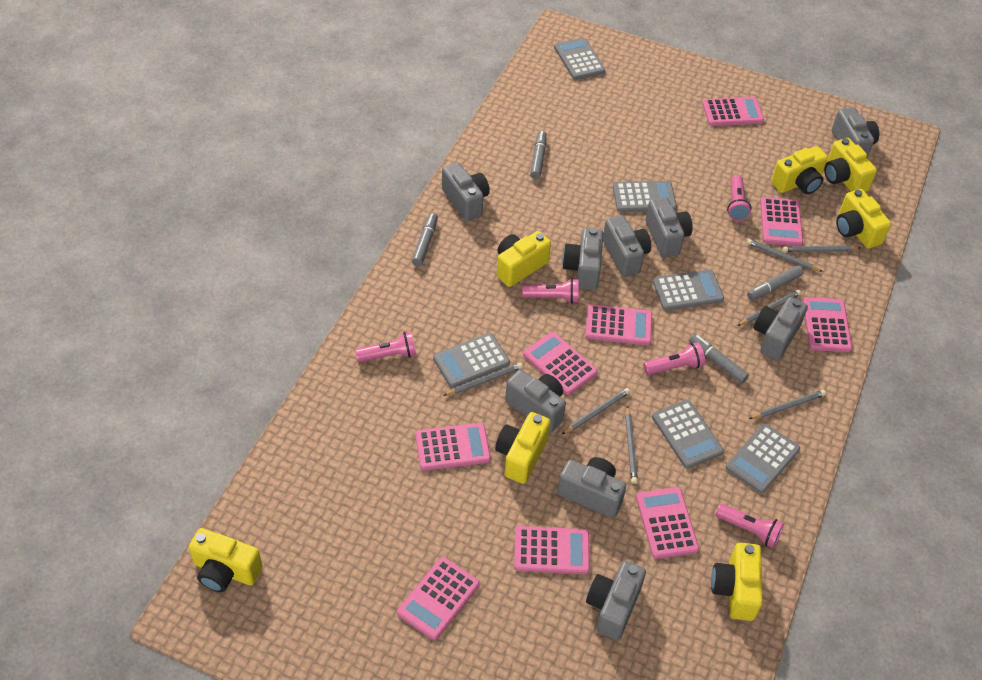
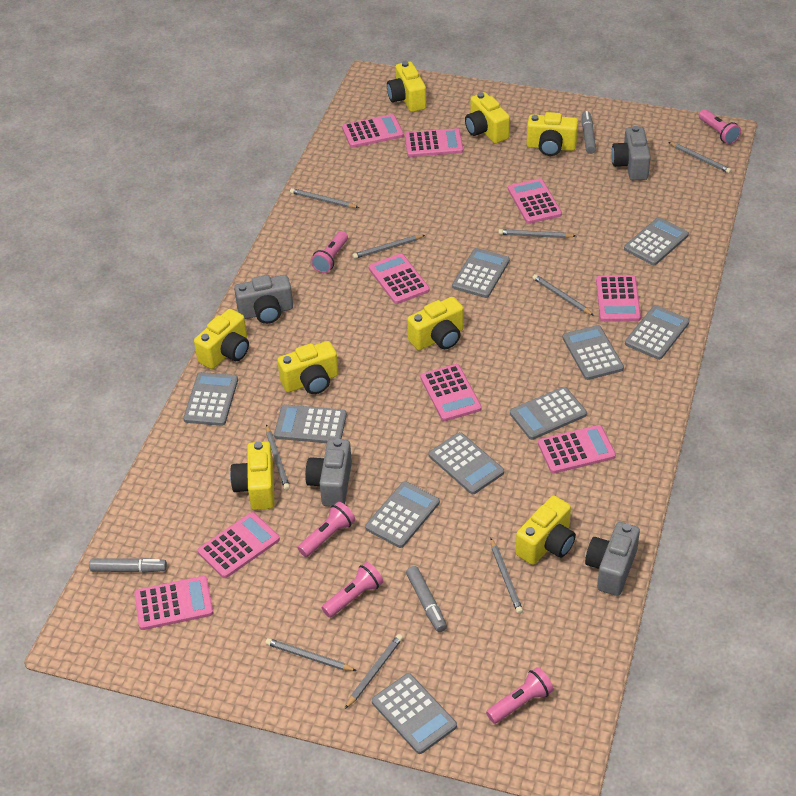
grey calculator: 6 -> 10
grey camera: 9 -> 4
grey marker: 4 -> 3
grey pencil: 7 -> 9
yellow camera: 7 -> 8

